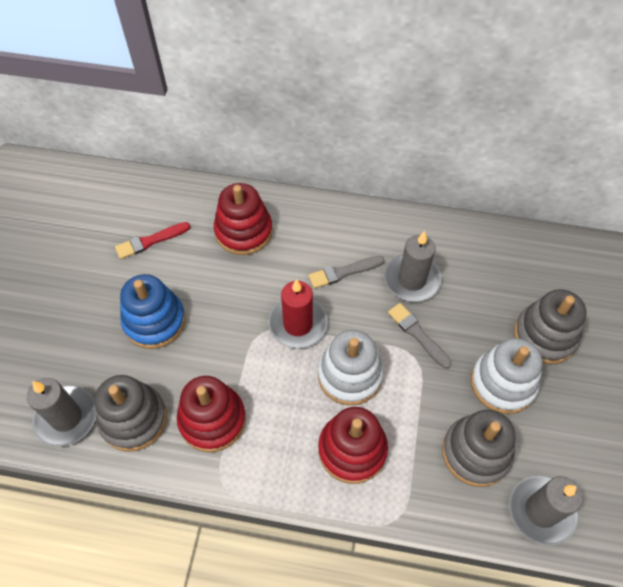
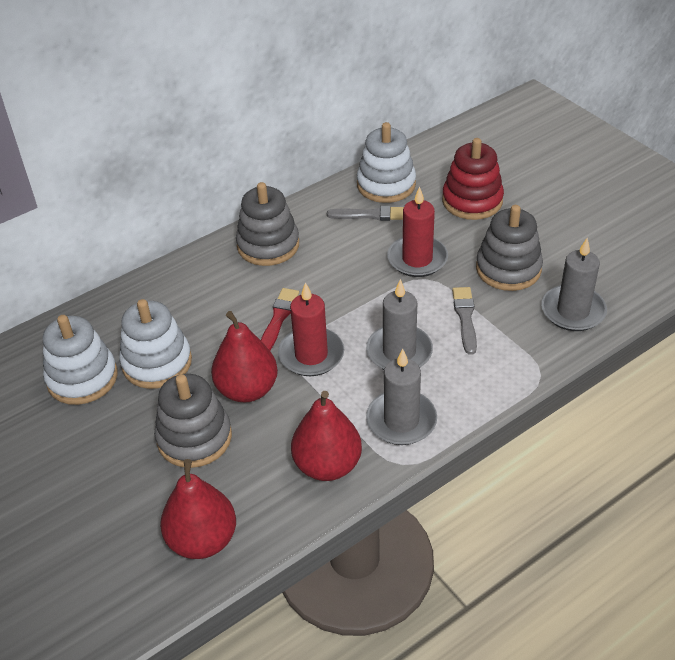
blue stacking toy: 1 -> 0
red candle: 1 -> 2
red pear: 0 -> 3
red stacking toy: 3 -> 1
white stacking toy: 2 -> 3

